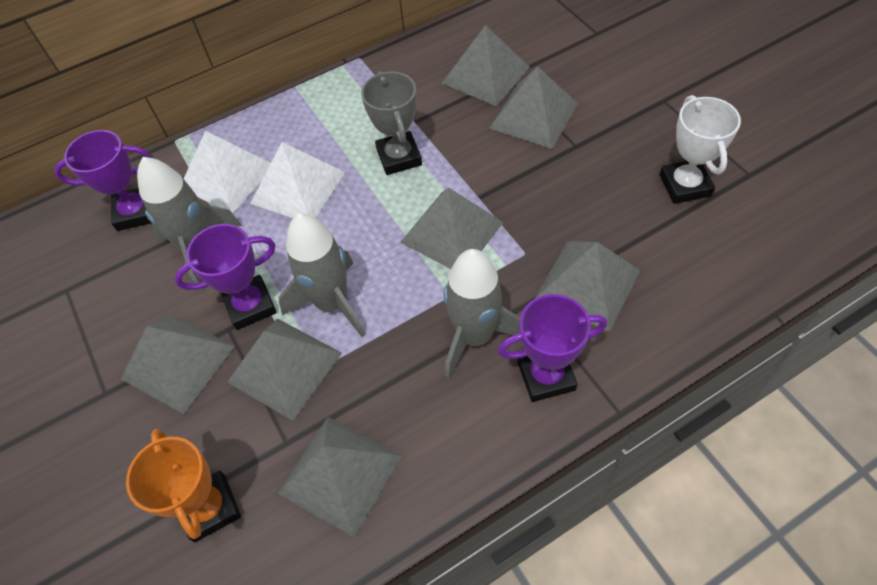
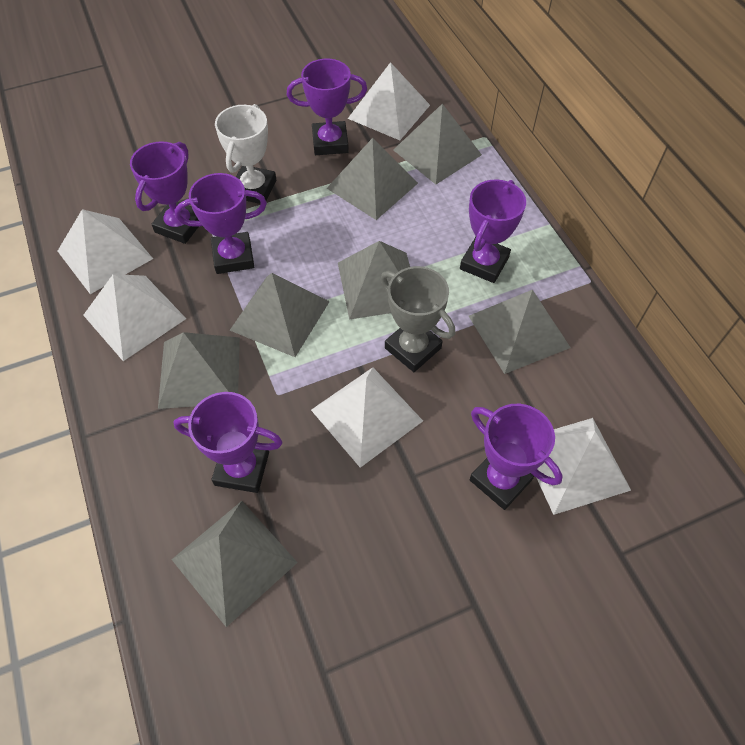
grey rocket: 3 -> 0
orange trophy: 1 -> 0
purple trophy: 3 -> 6
white pyramid: 2 -> 5

